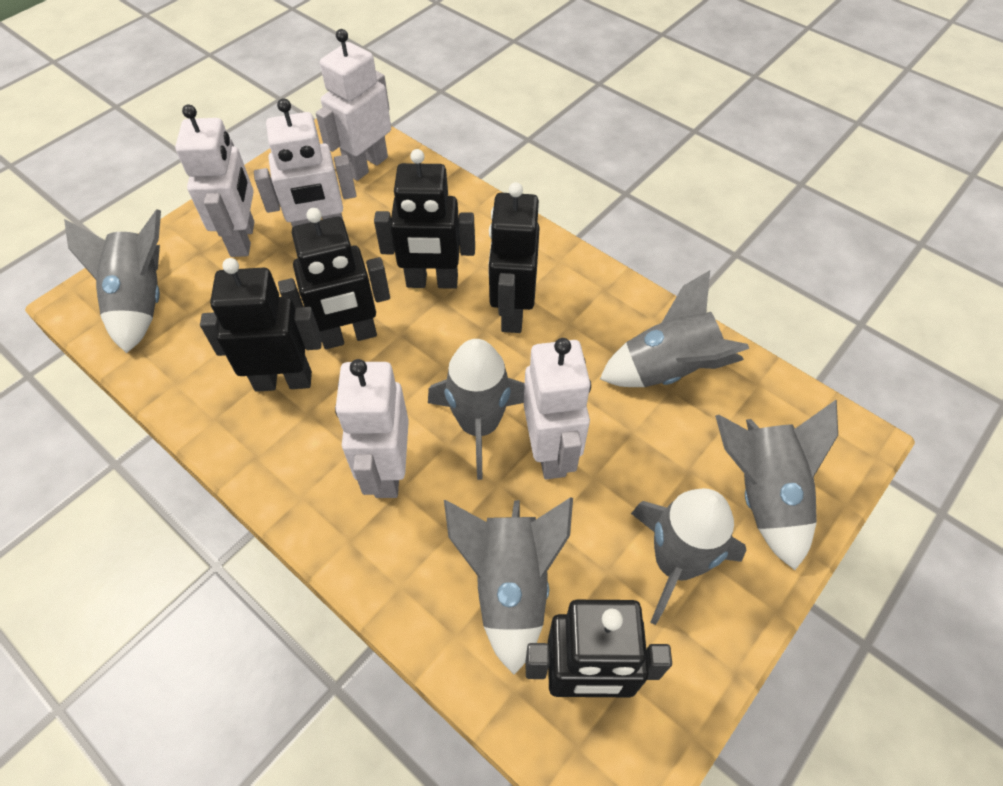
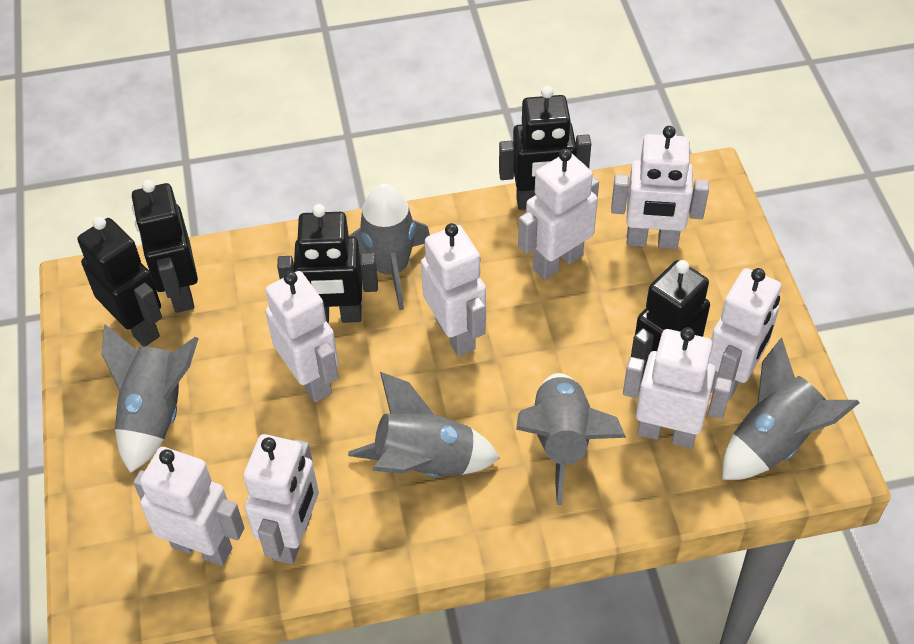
grey rocket: 6 -> 5
white robot: 5 -> 8

